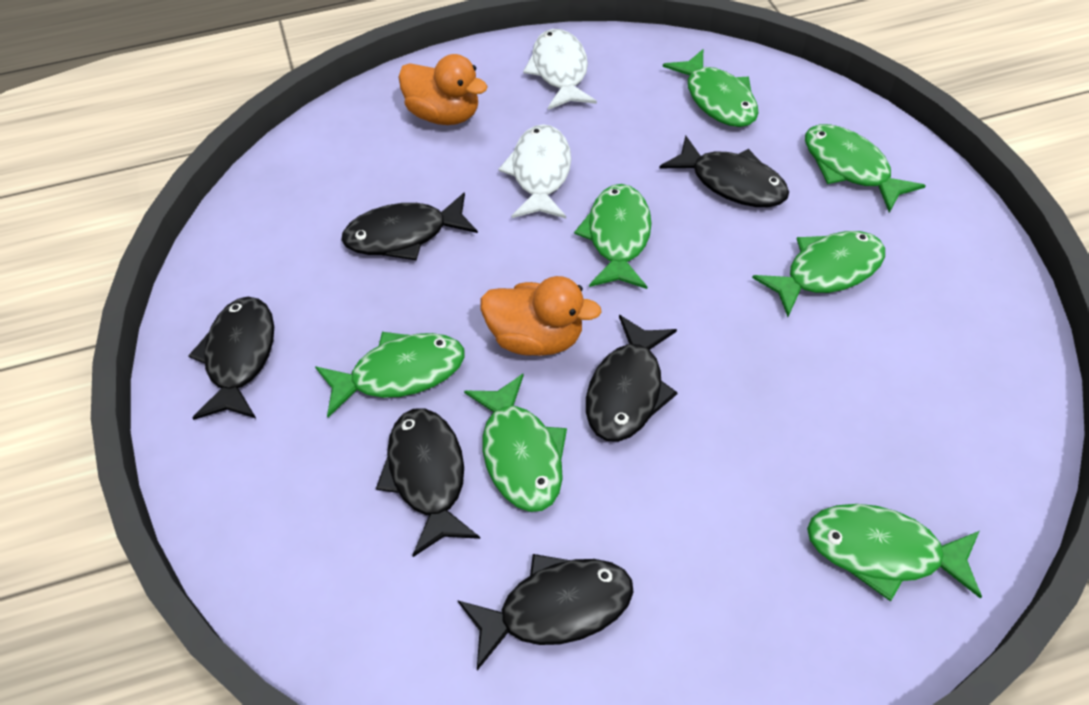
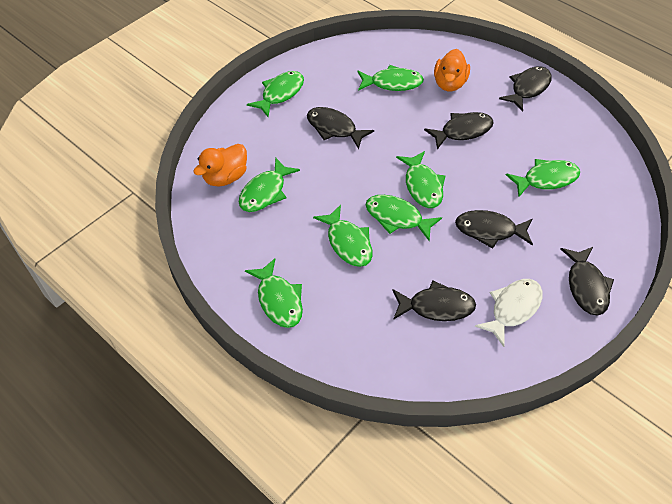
green fish: 7 -> 8
white fish: 2 -> 1

